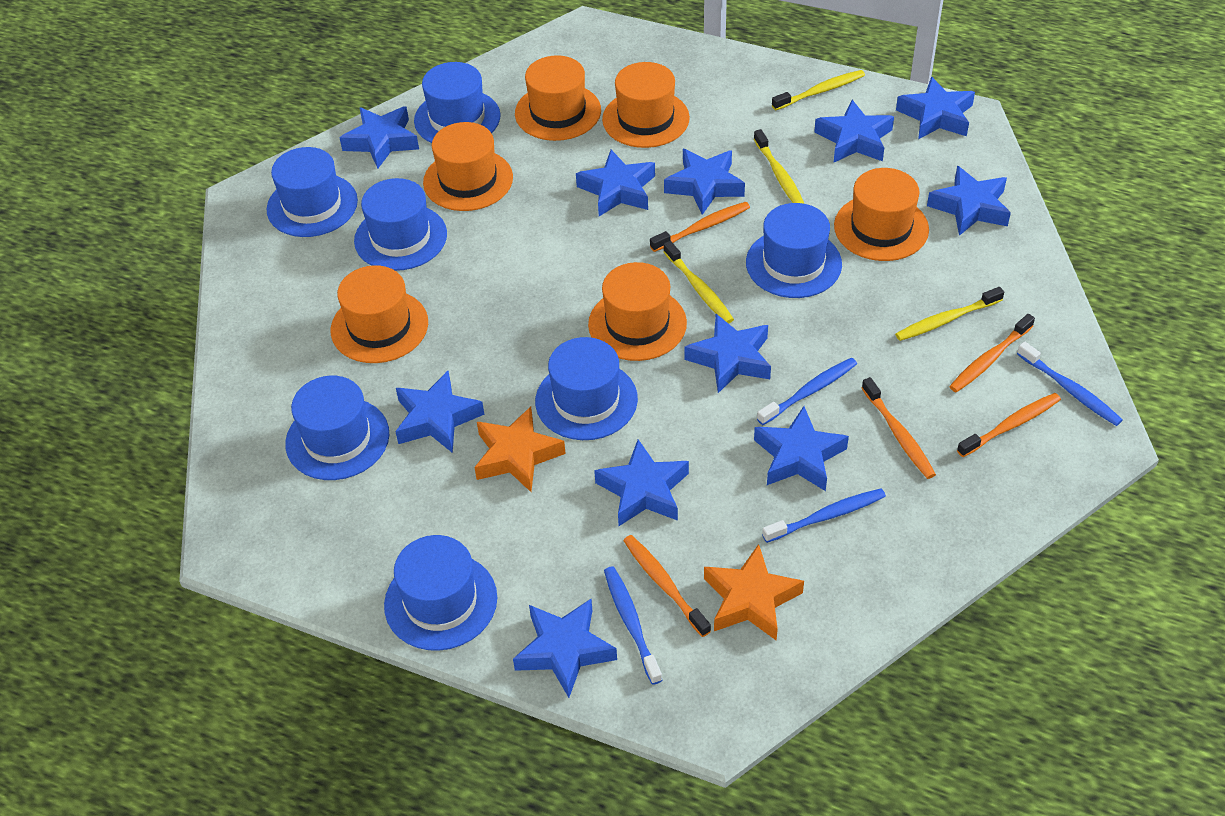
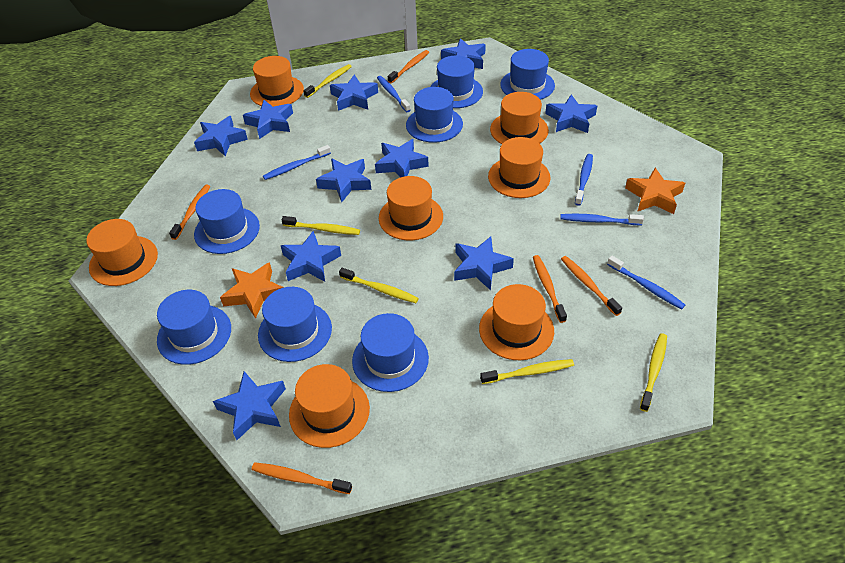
blue star: 11 -> 10
blue toothbrush: 4 -> 5
orange hat: 6 -> 7
yellow toothbrush: 4 -> 5

